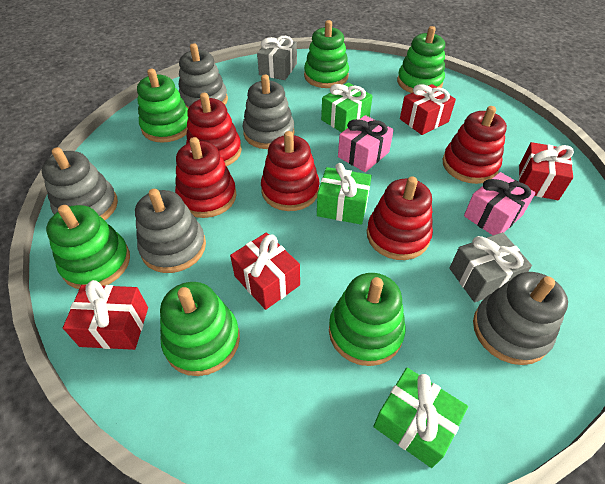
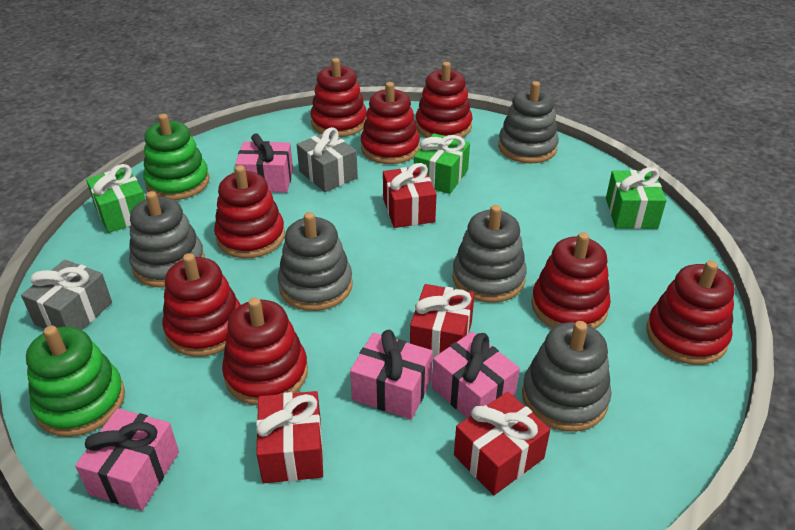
green stacking toy: 6 -> 2
pink gift: 2 -> 4
red stacking toy: 5 -> 8

